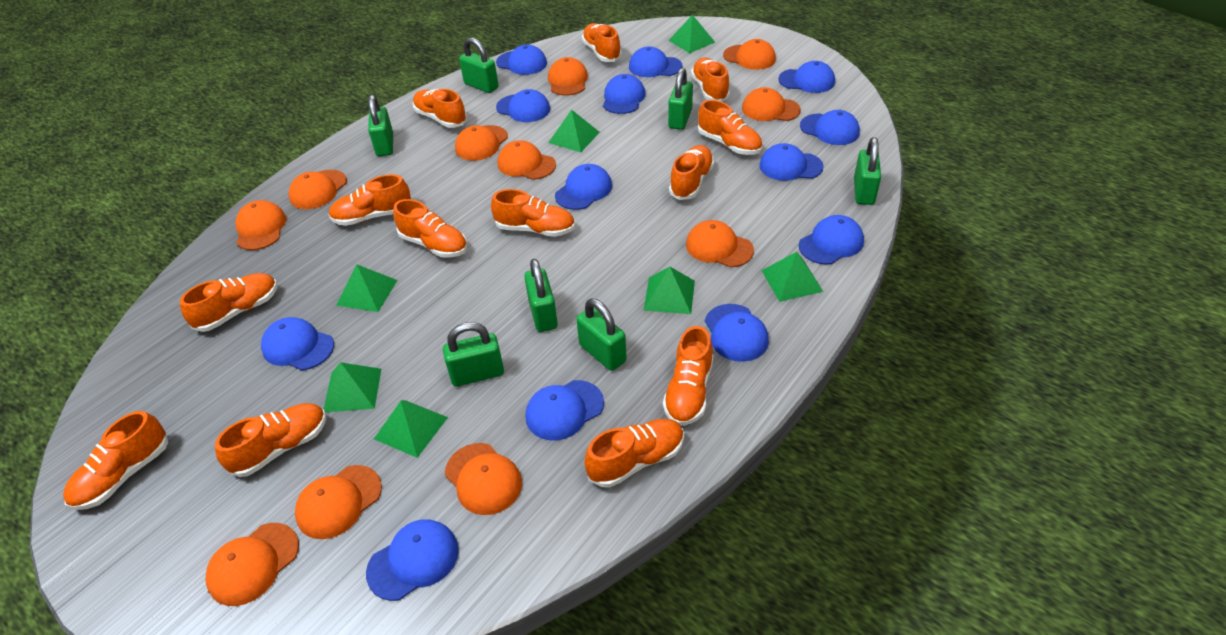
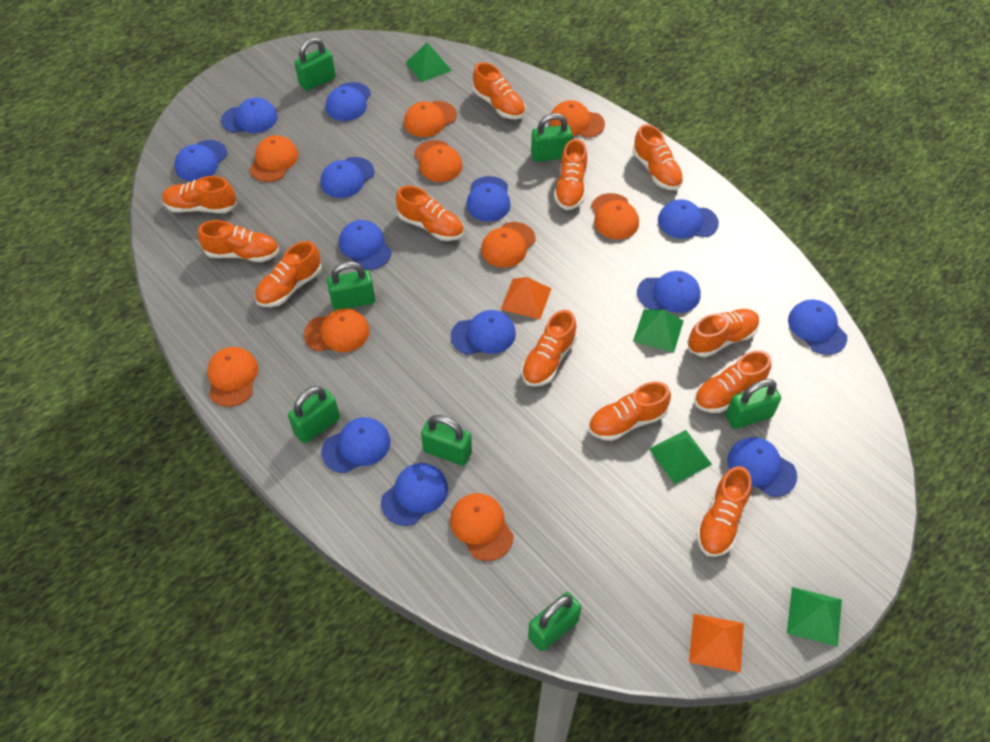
green pyramid: 7 -> 4
orange cap: 11 -> 9
orange pyramid: 0 -> 2
orange shoe: 13 -> 12

